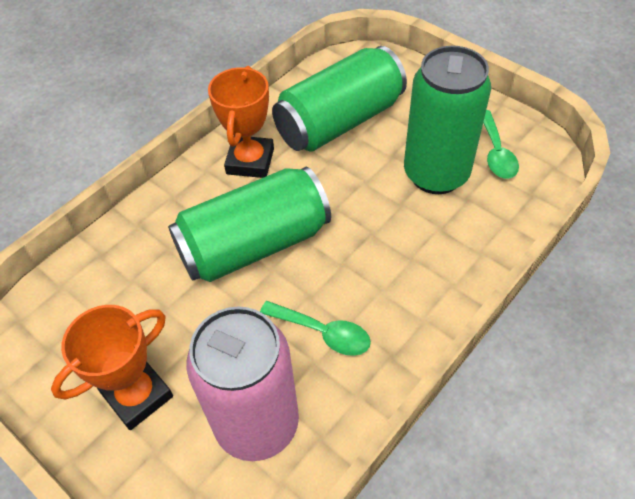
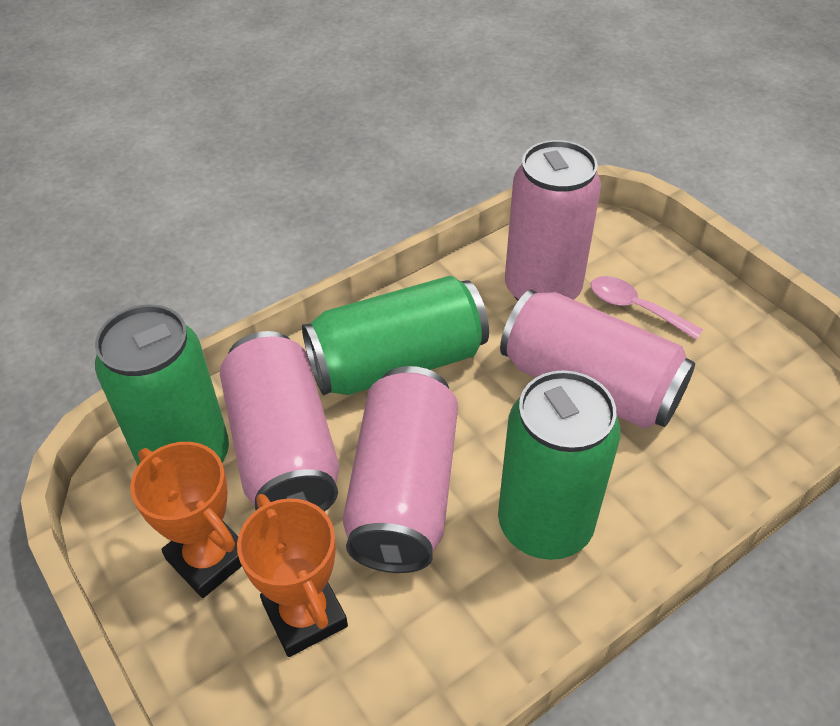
green spoon: 2 -> 0
pink can: 1 -> 4
pink spoon: 0 -> 1

